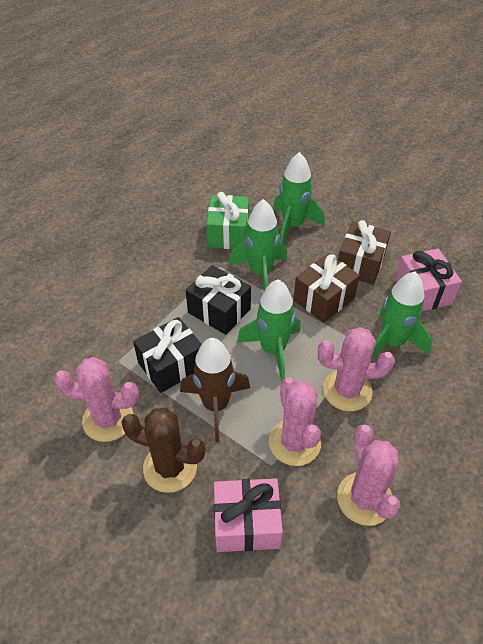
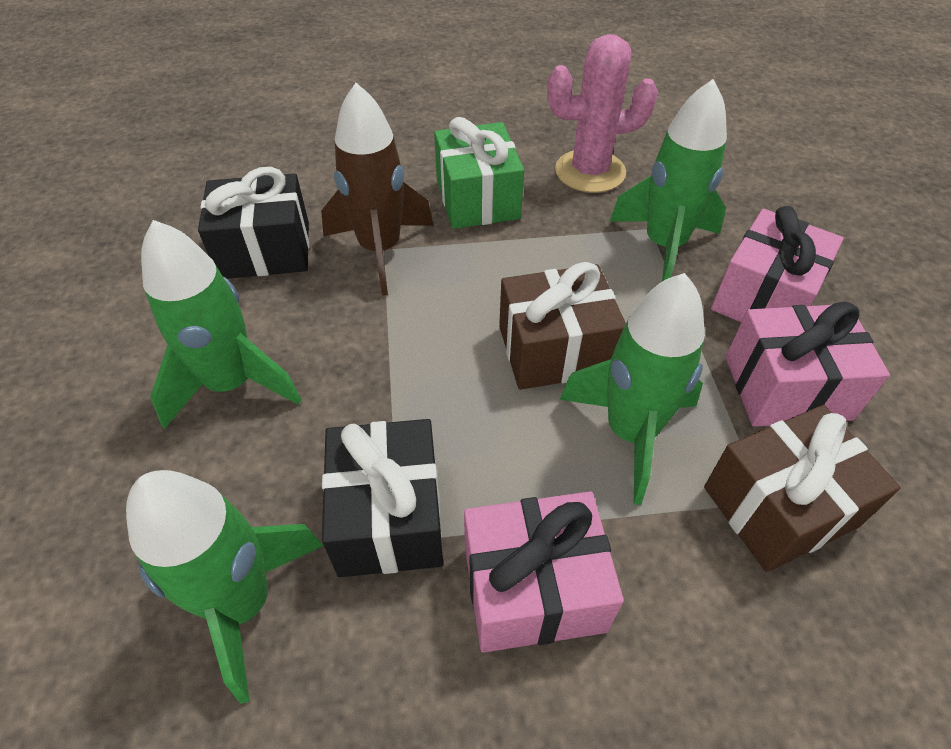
brown cactus: 1 -> 0
pink cactus: 4 -> 1
pink gift: 2 -> 3

